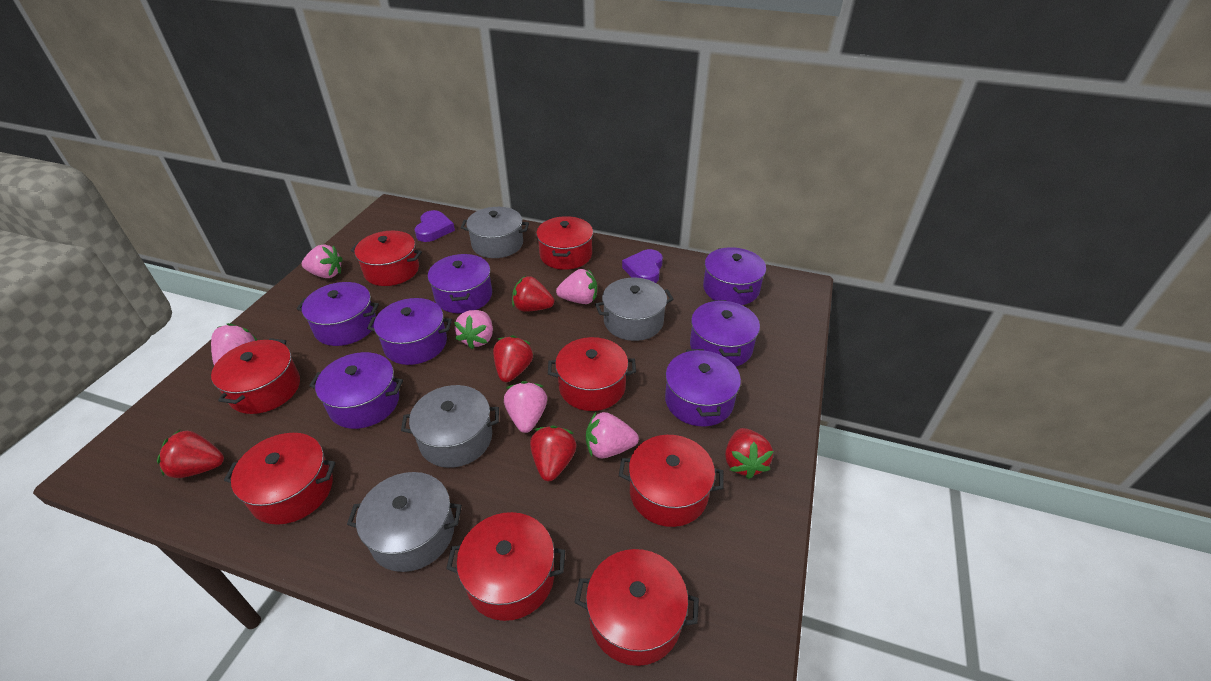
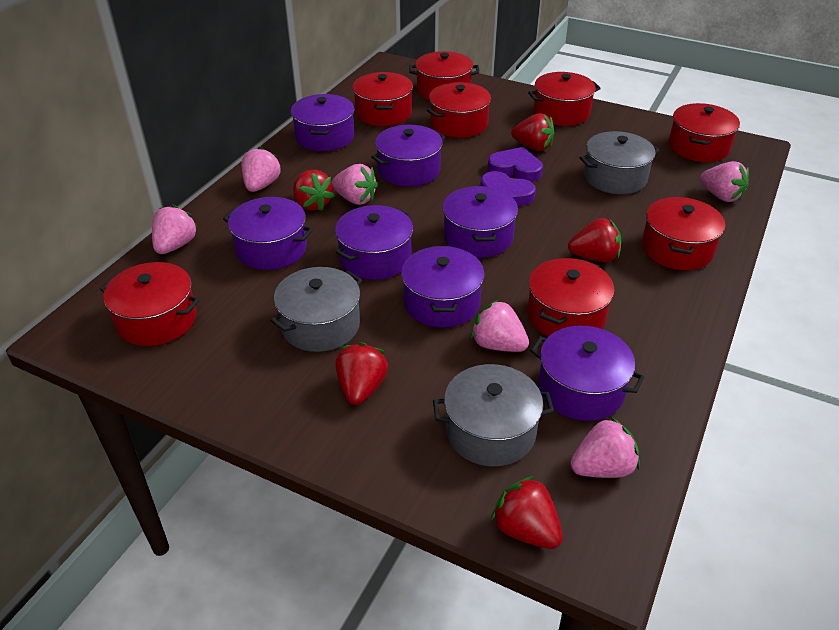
grey pot: 4 -> 3

